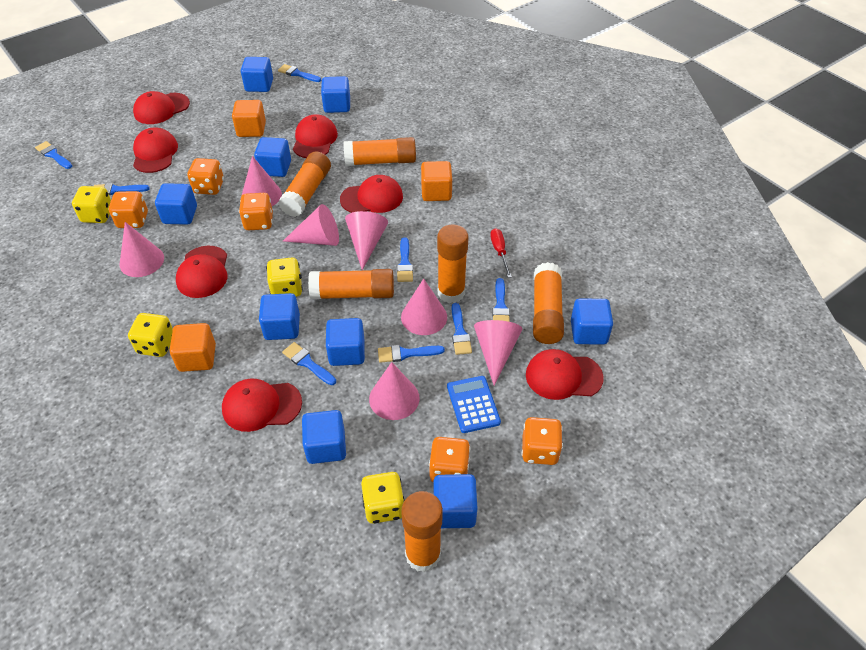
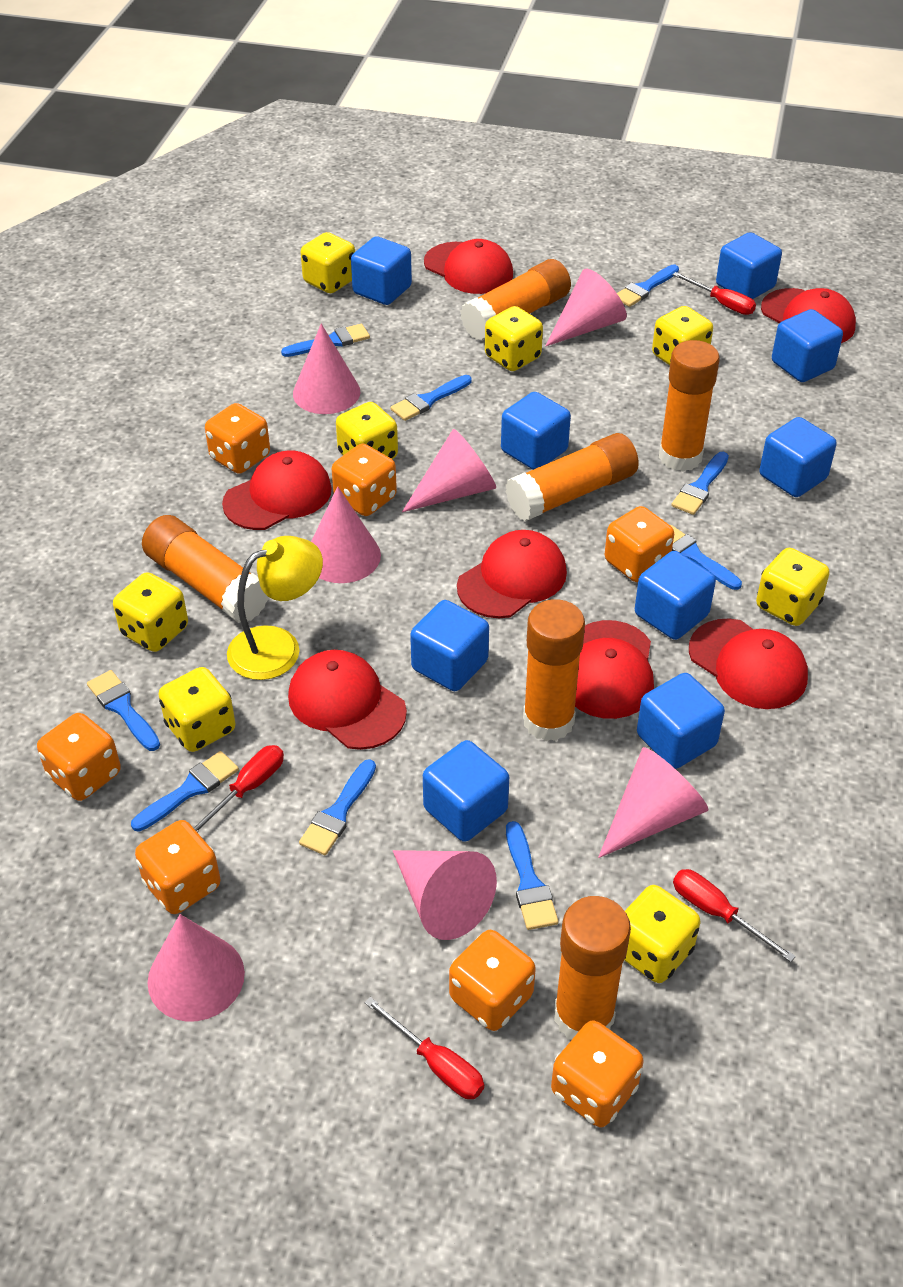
blue brush: 8 -> 9
blue calculator: 1 -> 0
orange cube: 3 -> 0
orange dice: 5 -> 7
red screwdriver: 1 -> 4
yellow dice: 4 -> 8
yellow lamp: 0 -> 1

